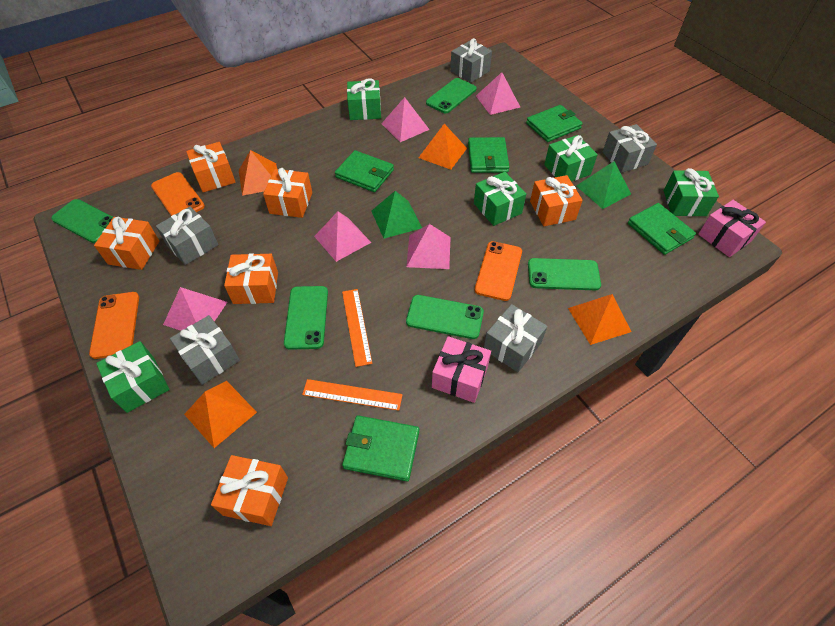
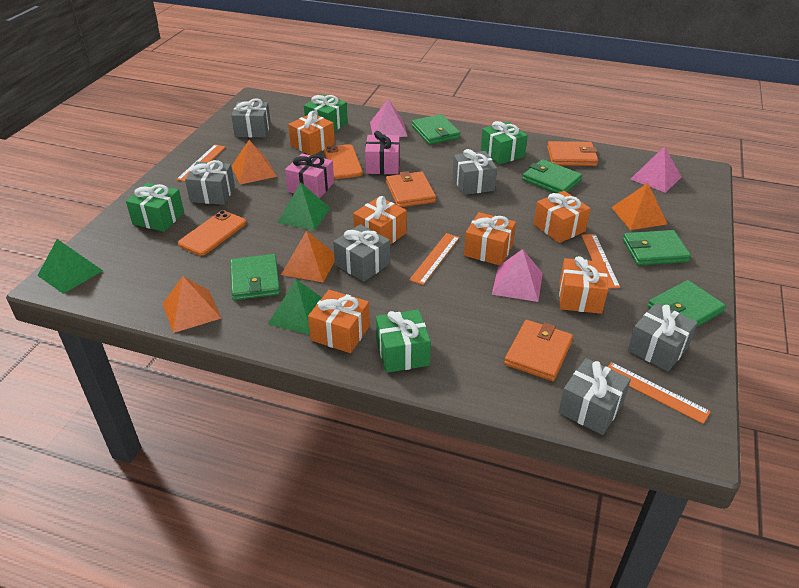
green gift: 5 -> 4
green phone: 5 -> 0
green pyramid: 2 -> 3
grey gift: 5 -> 6
orange phone: 3 -> 2
orange ruler: 2 -> 4
orange wallet: 0 -> 3
pink pyramid: 5 -> 3

